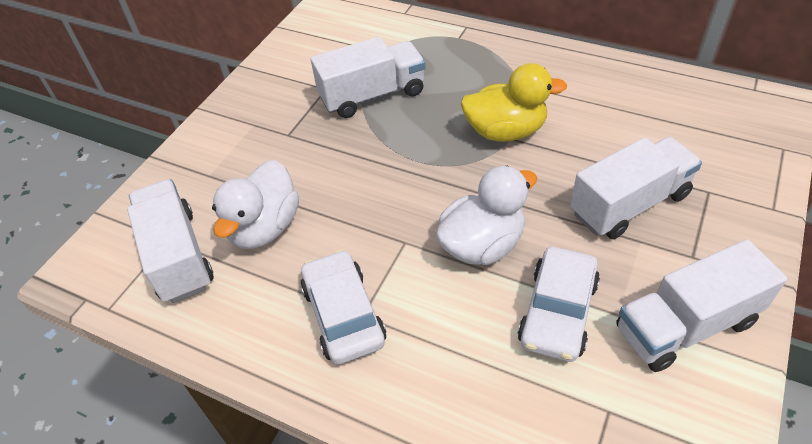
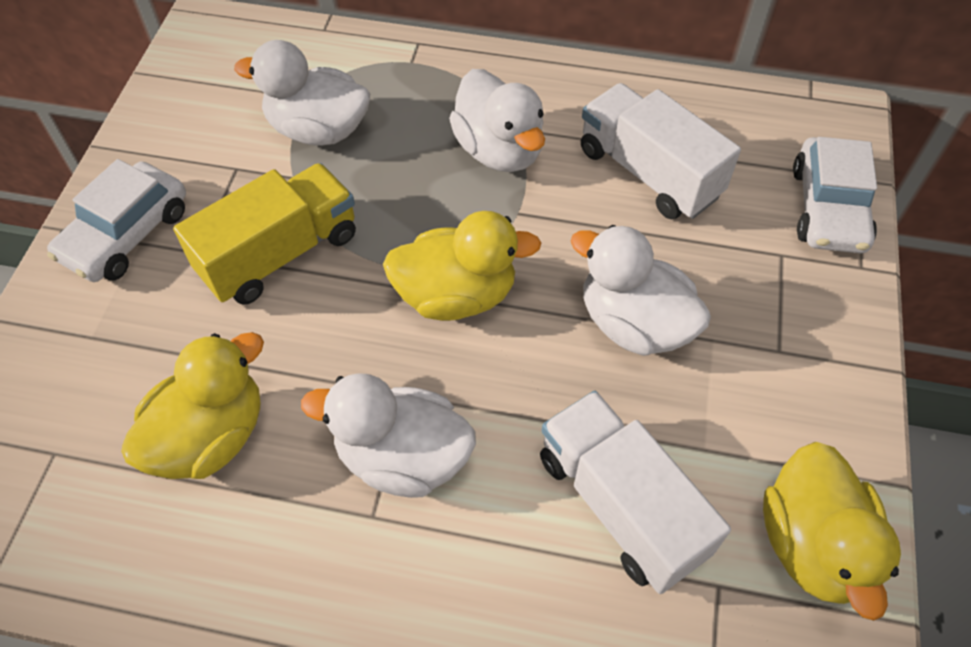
white duck: 2 -> 4
white truck: 4 -> 2
yellow duck: 1 -> 3
yellow truck: 0 -> 1

